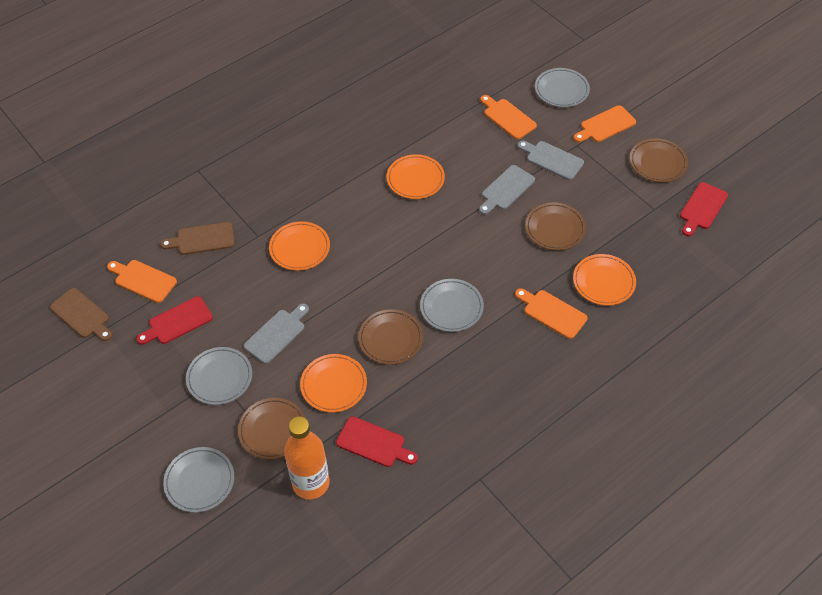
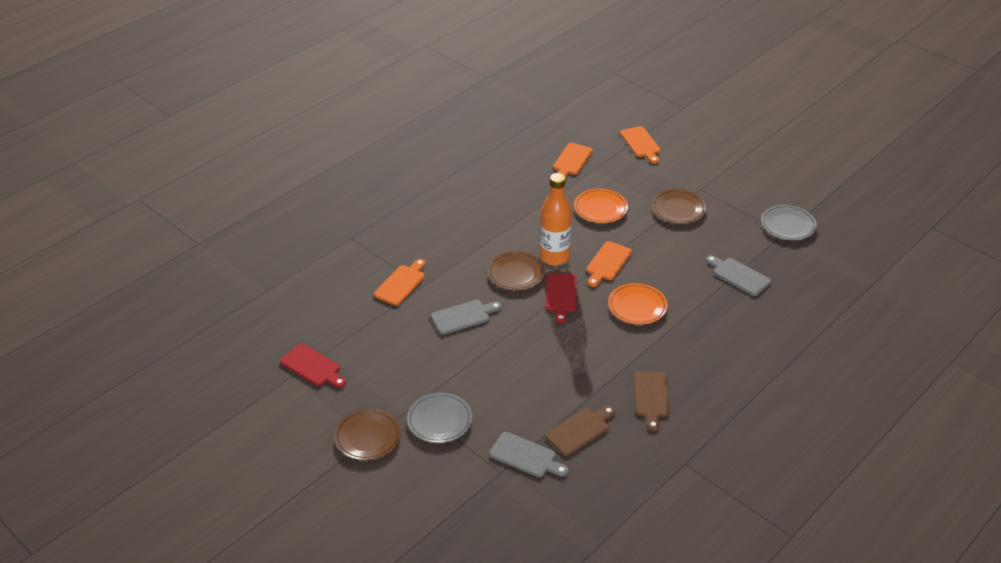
brown plate: 4 -> 3
grey plate: 4 -> 2
orange plate: 4 -> 2
red cutting board: 3 -> 2

